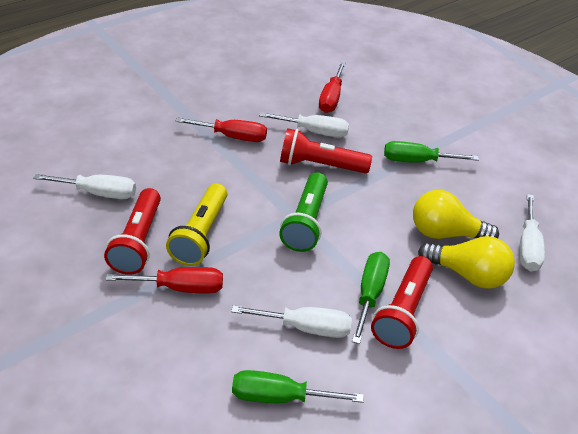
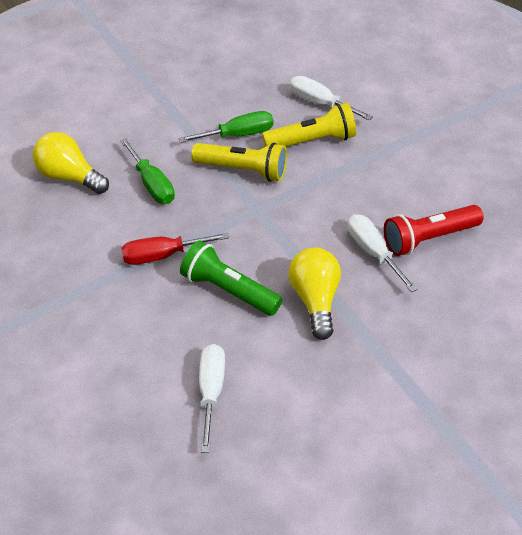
green screwdriver: 3 -> 2
red flashlight: 3 -> 1
red screwdriver: 3 -> 1
white screwdriver: 4 -> 3
yellow flashlight: 1 -> 2

